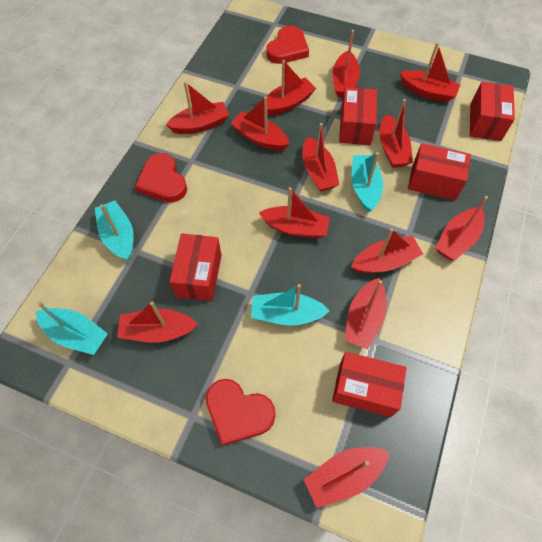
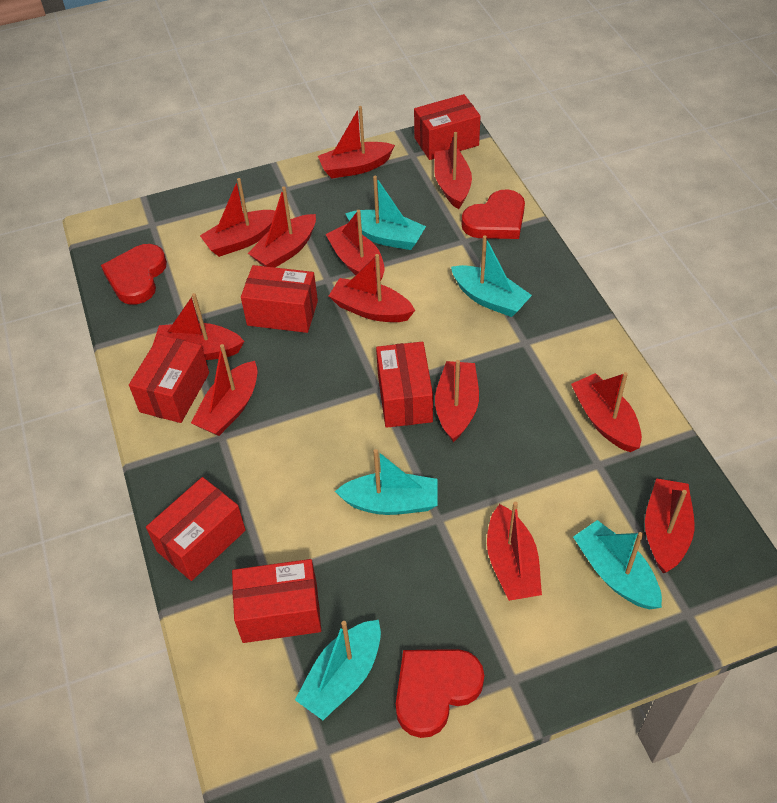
red boat: 13 -> 12
red box: 5 -> 6
turquoise boat: 4 -> 5

